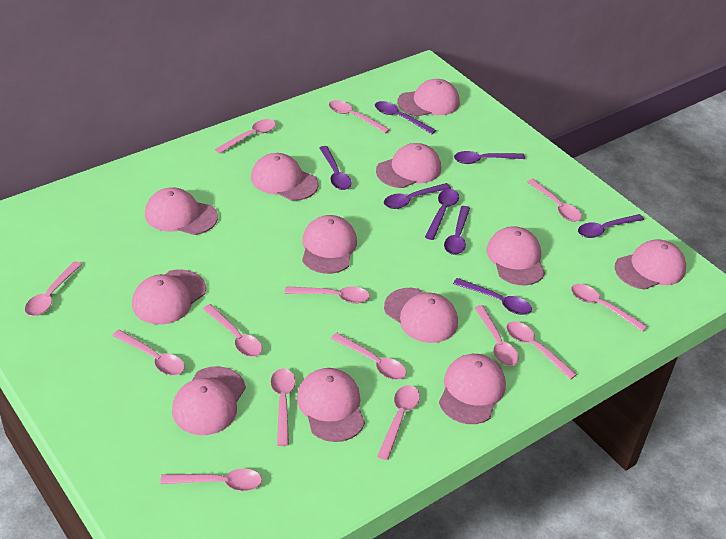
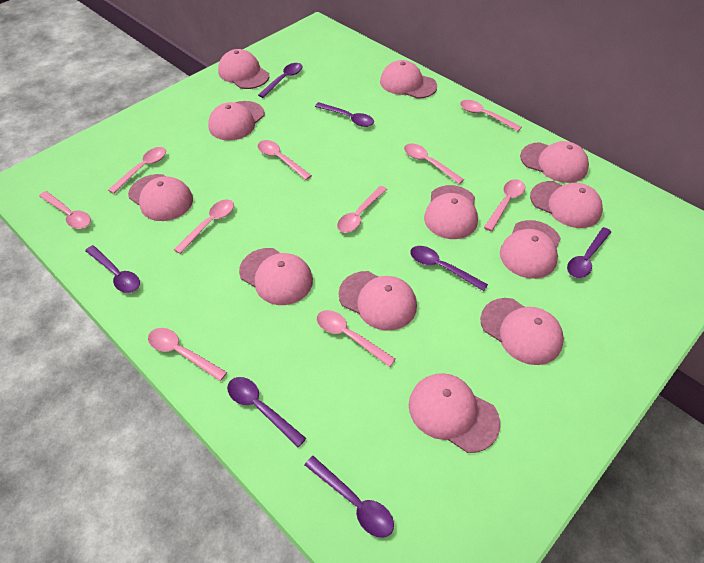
pink spoon: 14 -> 10
purple spoon: 8 -> 7

